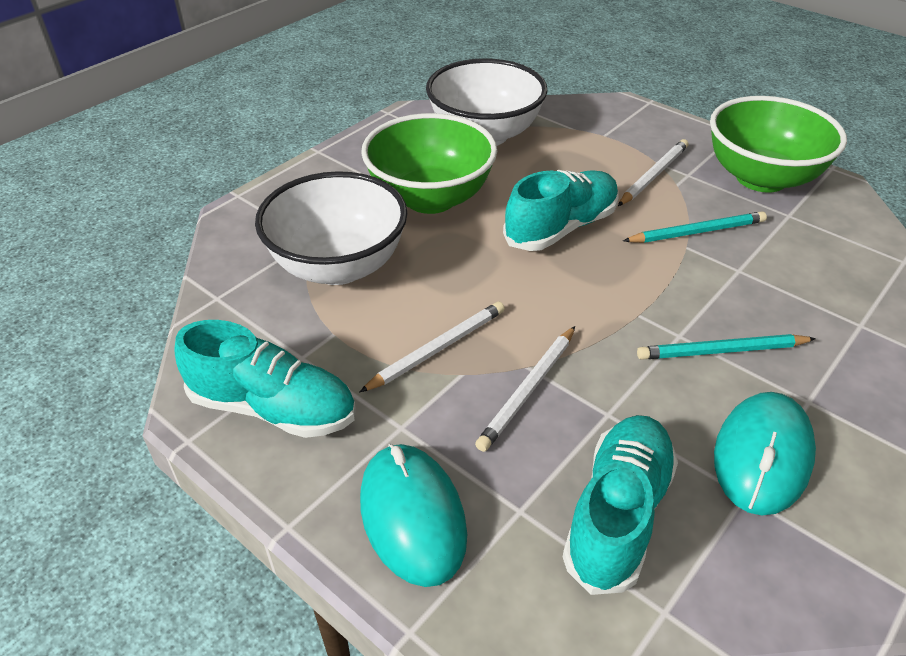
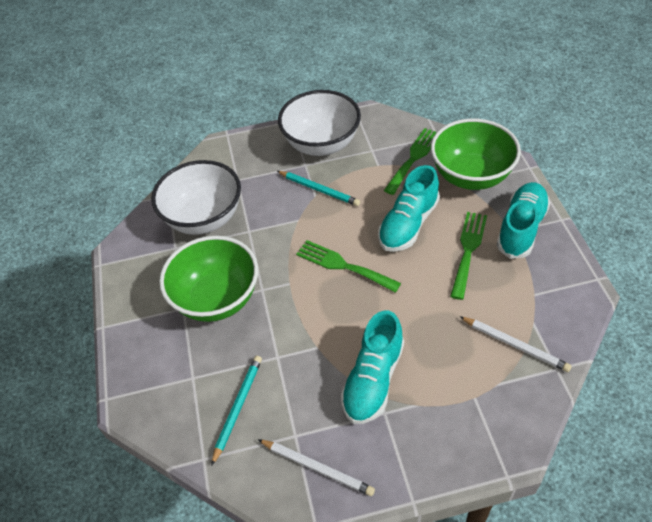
green fork: 0 -> 3
turquoise mouse: 2 -> 0
white pencil: 3 -> 2

